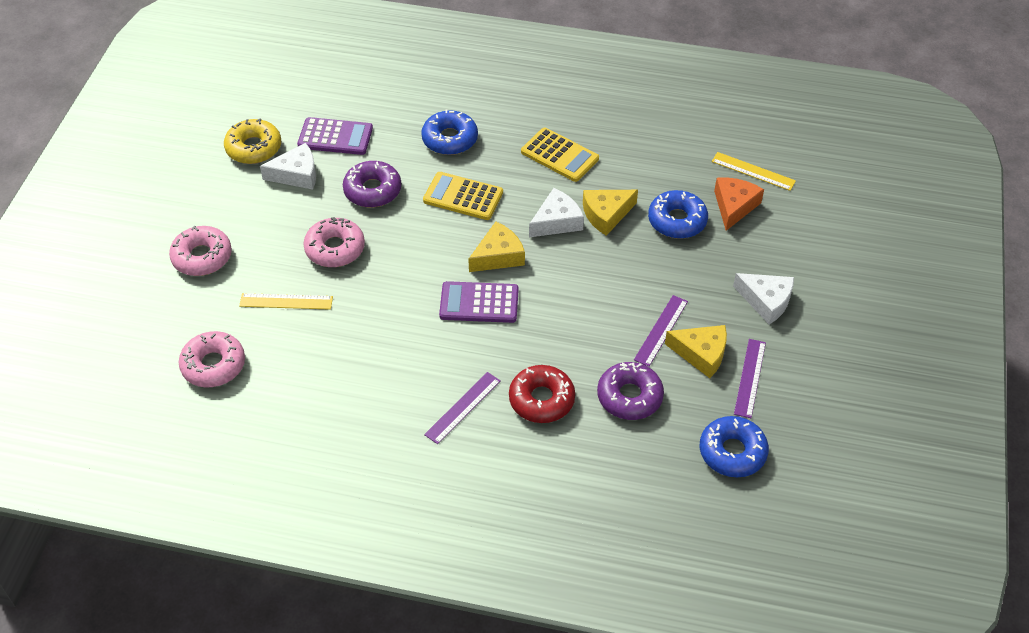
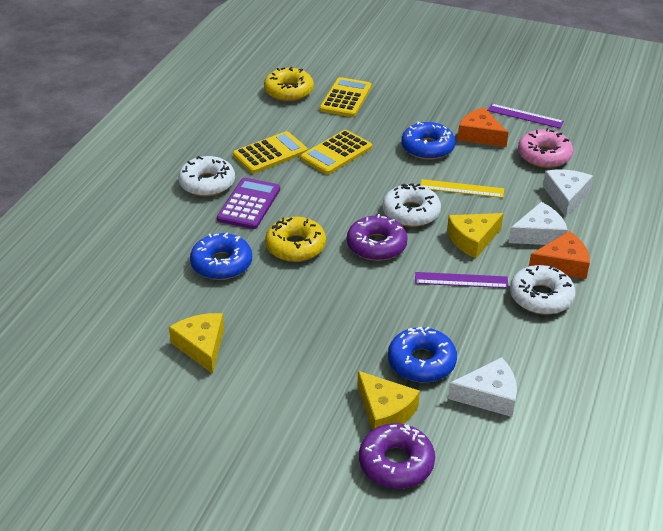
orange cheese: 1 -> 2
pink donut: 3 -> 1
purple calculator: 2 -> 1
purple ruler: 3 -> 2
red donut: 1 -> 0
white donut: 0 -> 3
yellow calculator: 2 -> 3
yellow donut: 1 -> 2
yellow ruler: 2 -> 1

